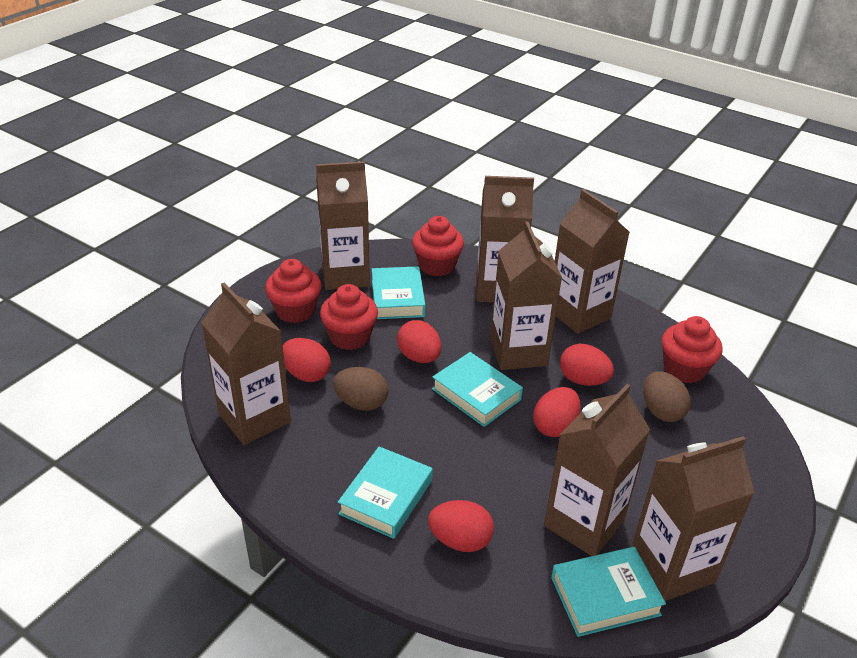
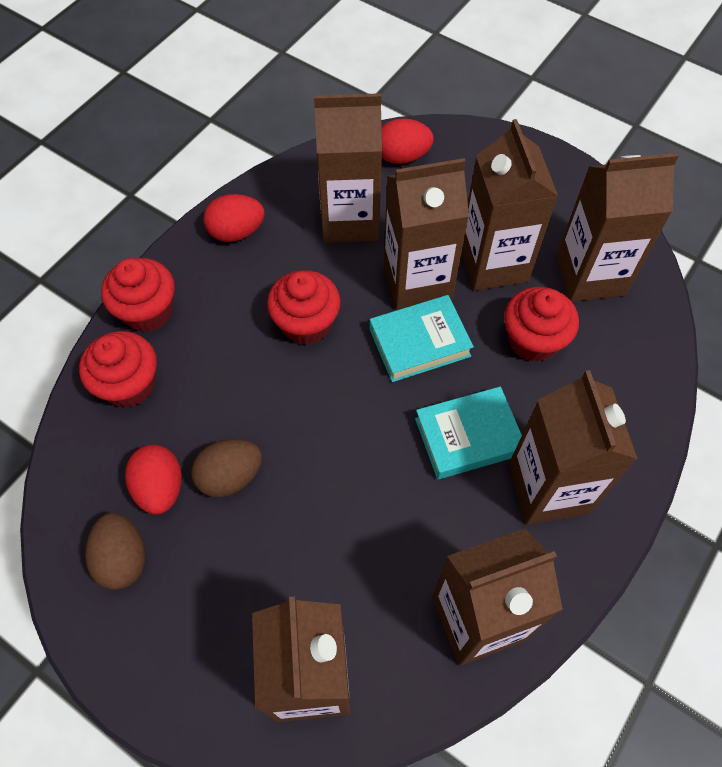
red egg: 5 -> 3
turquoise book: 4 -> 2

